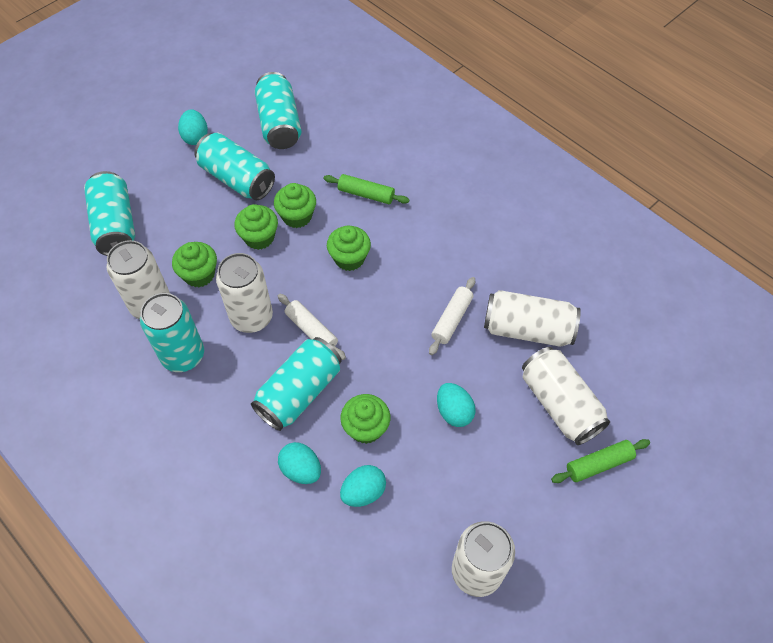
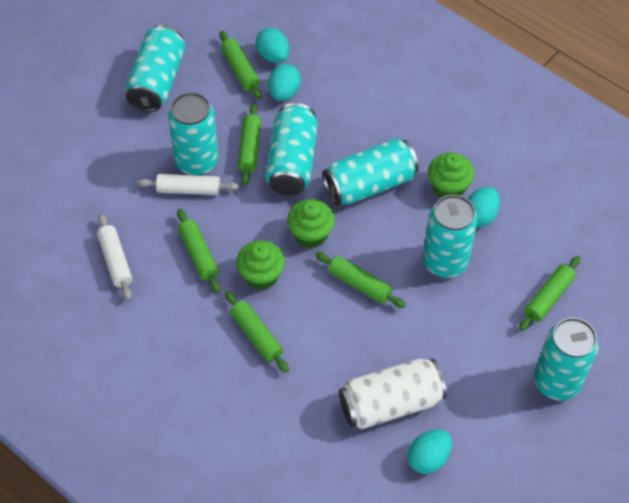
green cupcake: 5 -> 3
green rolling pin: 2 -> 6
turquoise can: 5 -> 6
white can: 5 -> 1

